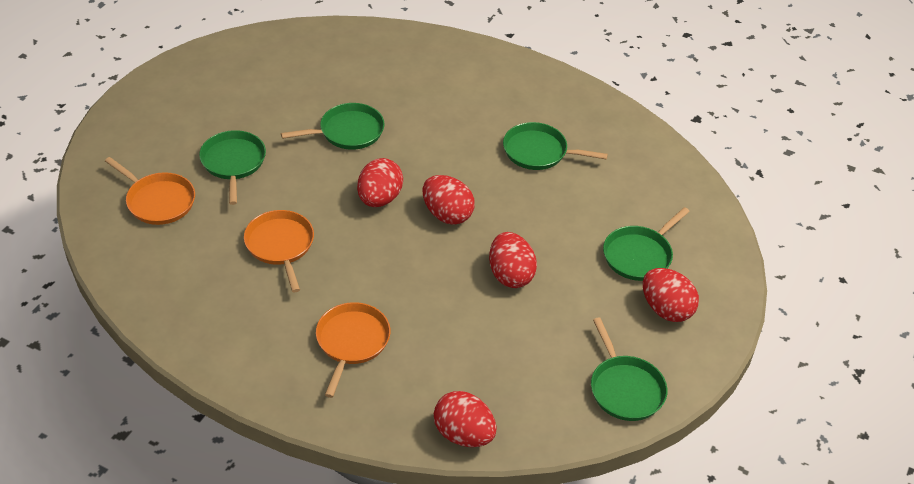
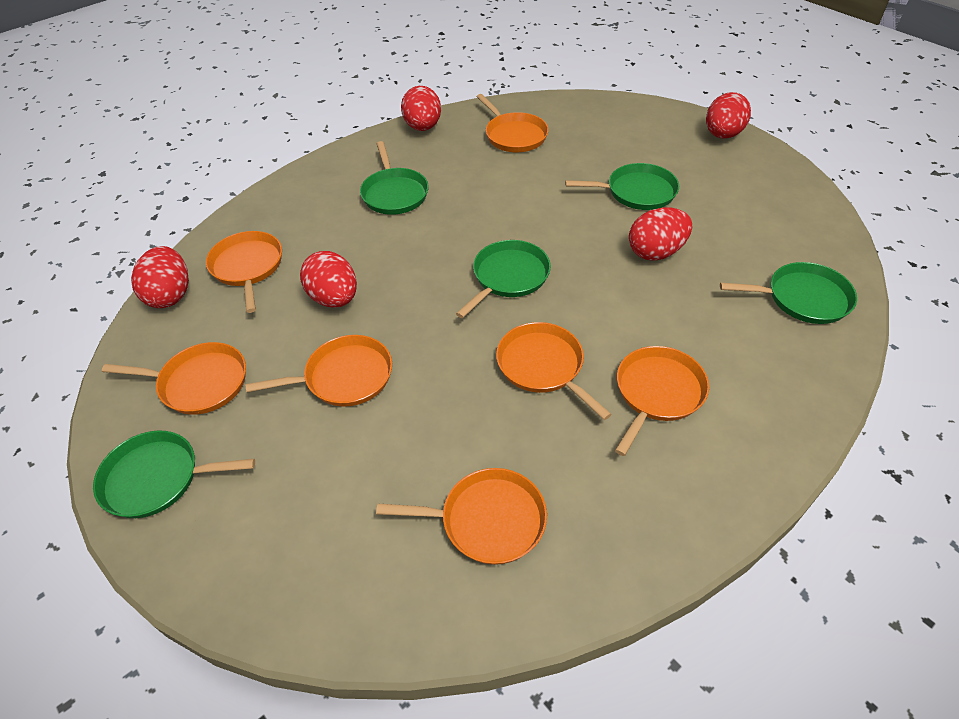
orange pan: 3 -> 7

